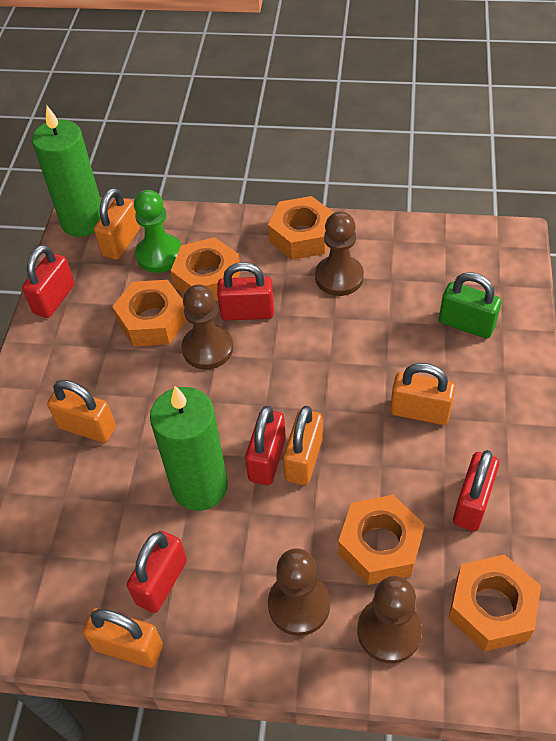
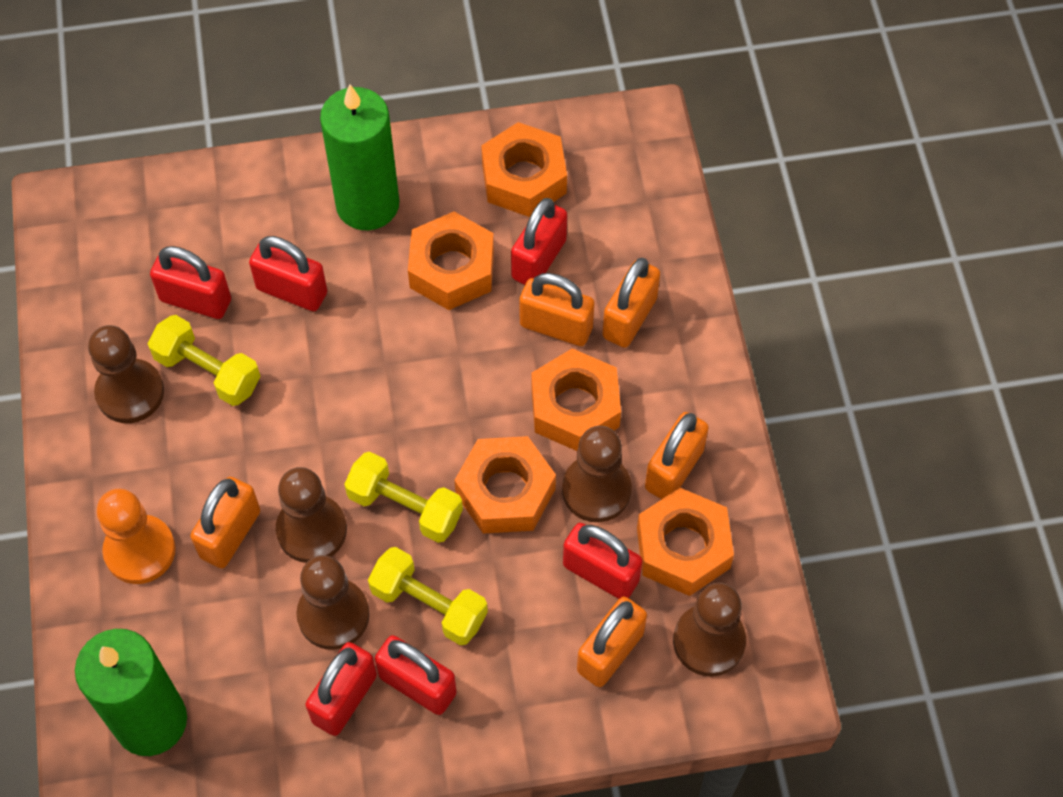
brown pawn: 4 -> 5
green padlock: 1 -> 0
green pawn: 1 -> 0
orange pawn: 0 -> 1
red padlock: 5 -> 6
yellow dumbbell: 0 -> 3

